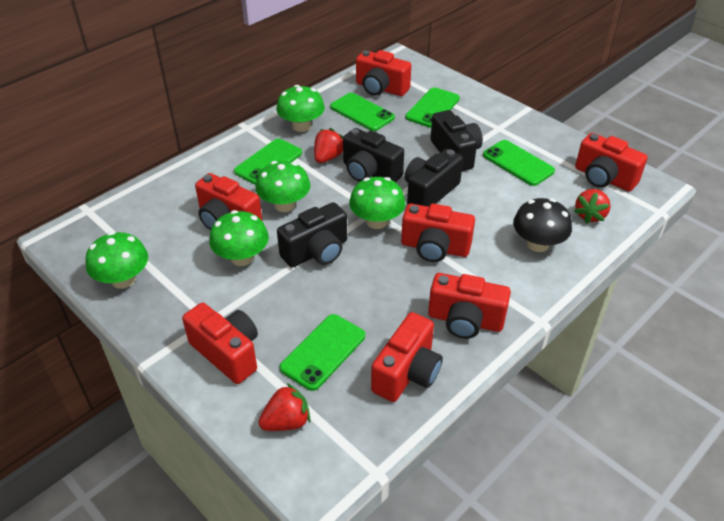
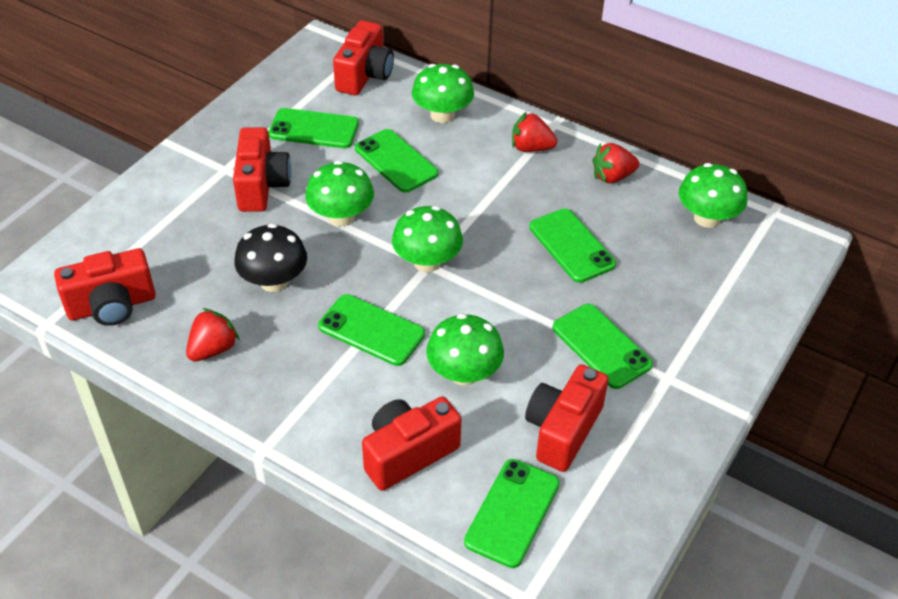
black camera: 4 -> 0
green phone: 5 -> 6
red camera: 7 -> 5

